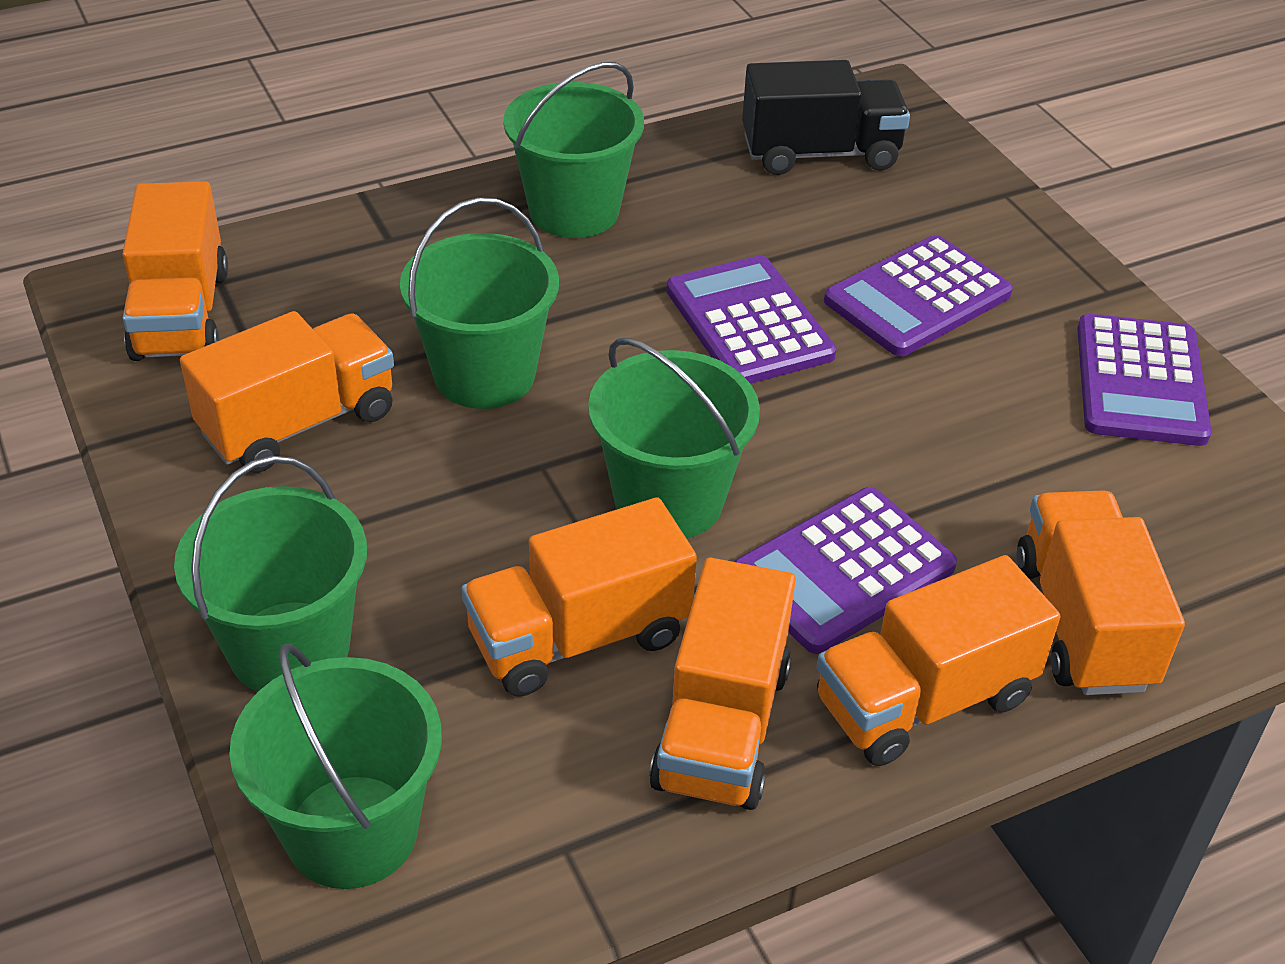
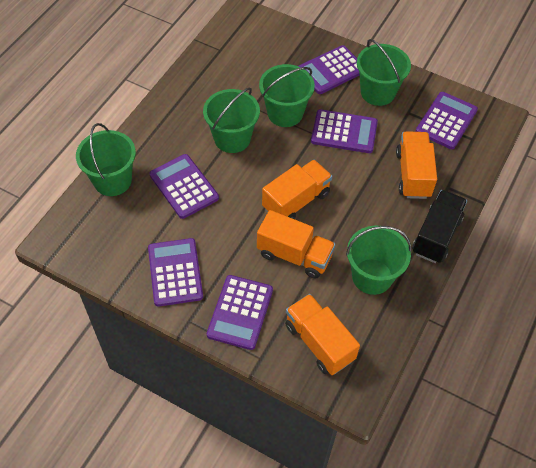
orange truck: 6 -> 4
purple calculator: 4 -> 6

